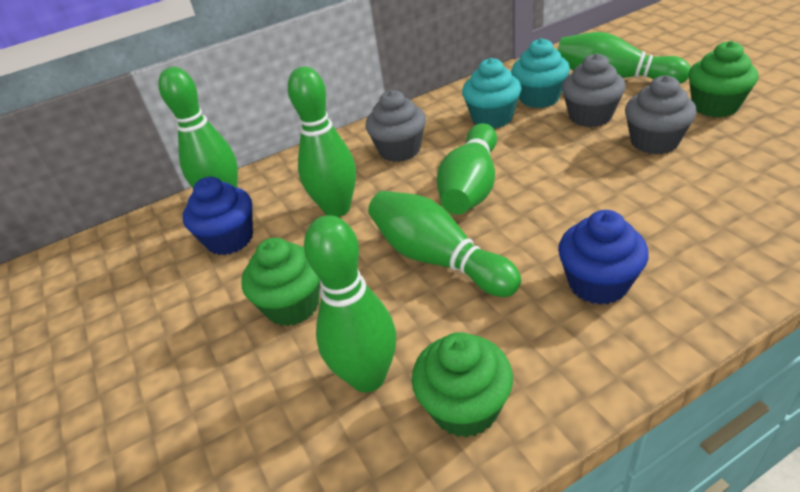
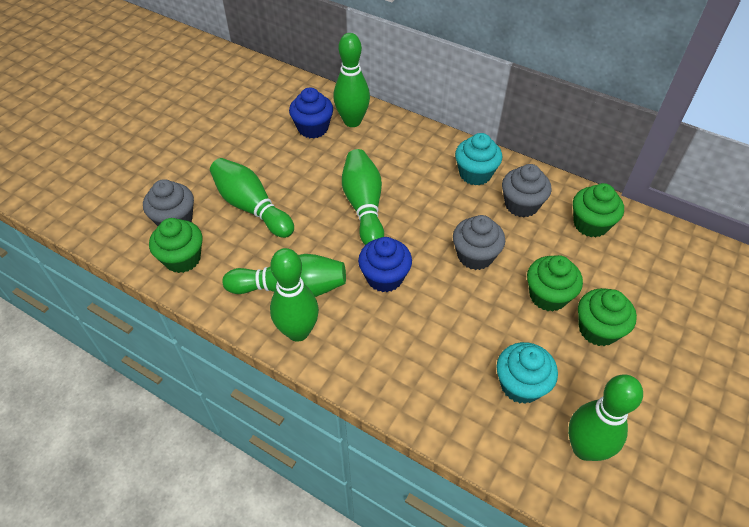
green cupcake: 3 -> 4

